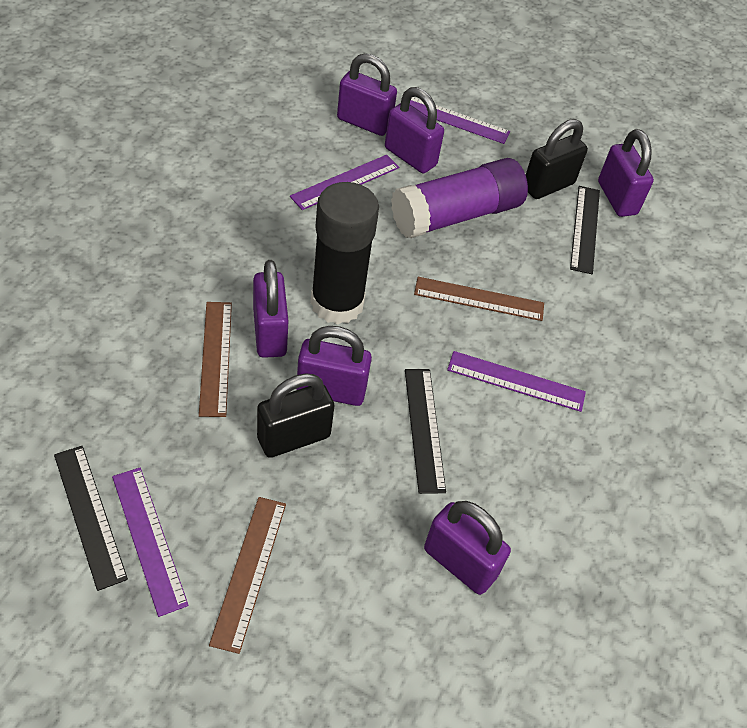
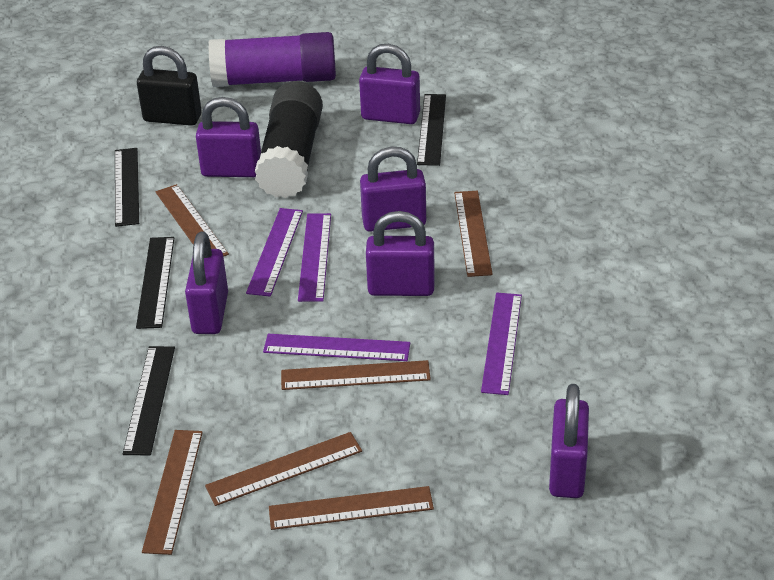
black padlock: 2 -> 1
black ruler: 3 -> 4
brown ruler: 3 -> 6

